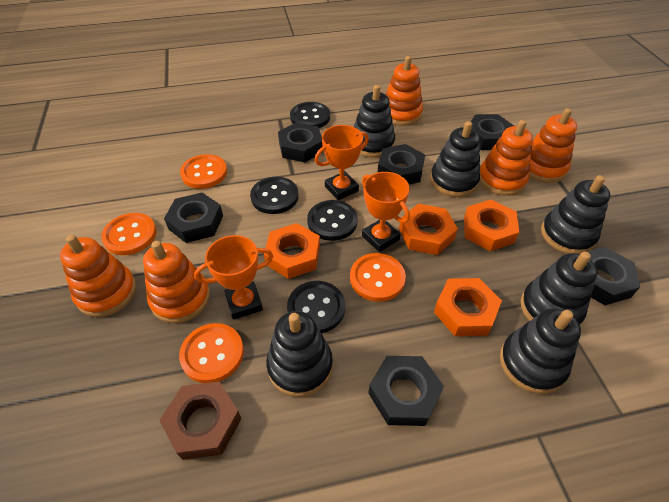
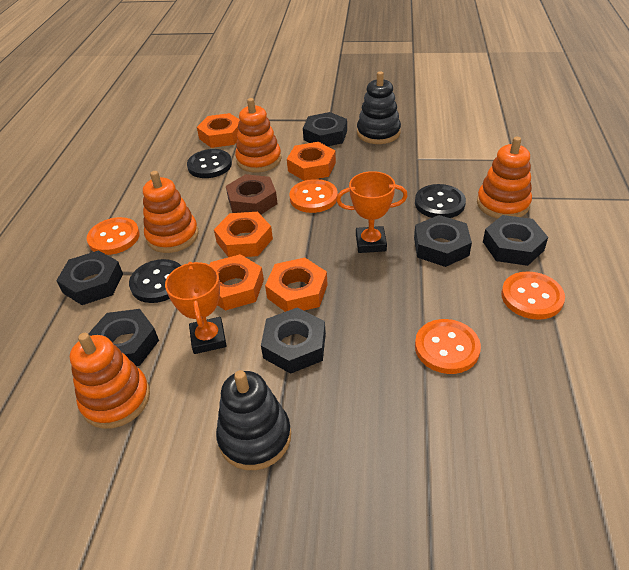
black button: 4 -> 3
black stacking toy: 6 -> 2
orange nut: 4 -> 5
orange stacking toy: 5 -> 4
orange trophy: 3 -> 2

